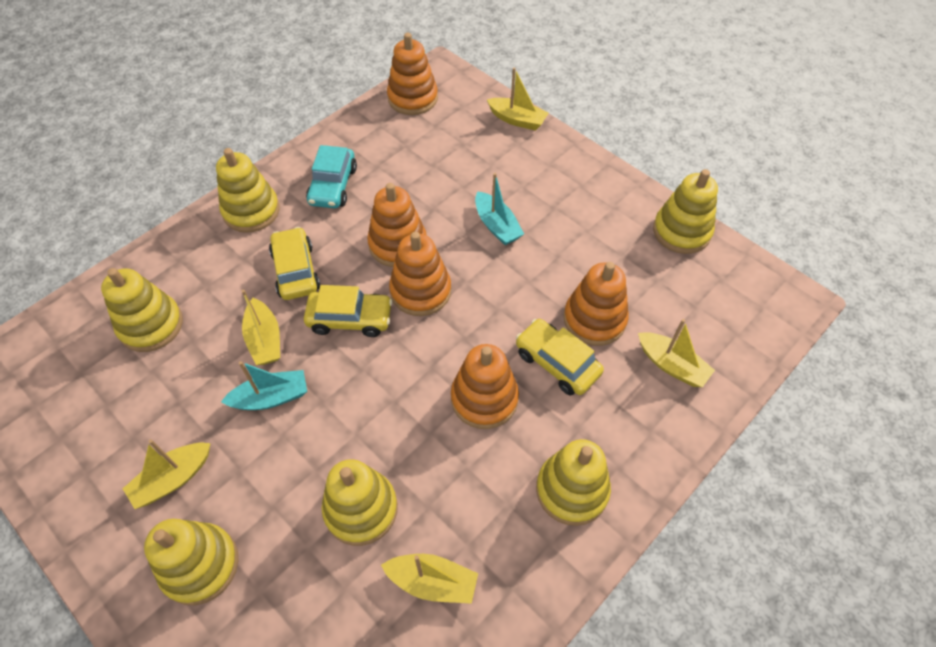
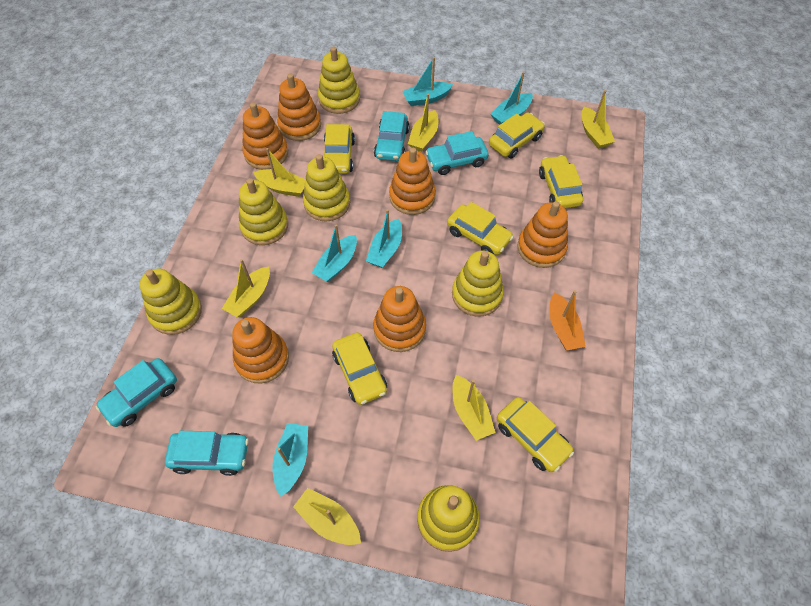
orange boat: 0 -> 1
orange stacking toy: 5 -> 6
turquoise boat: 2 -> 5
turquoise car: 1 -> 4
yellow boat: 5 -> 6
yellow car: 3 -> 6

